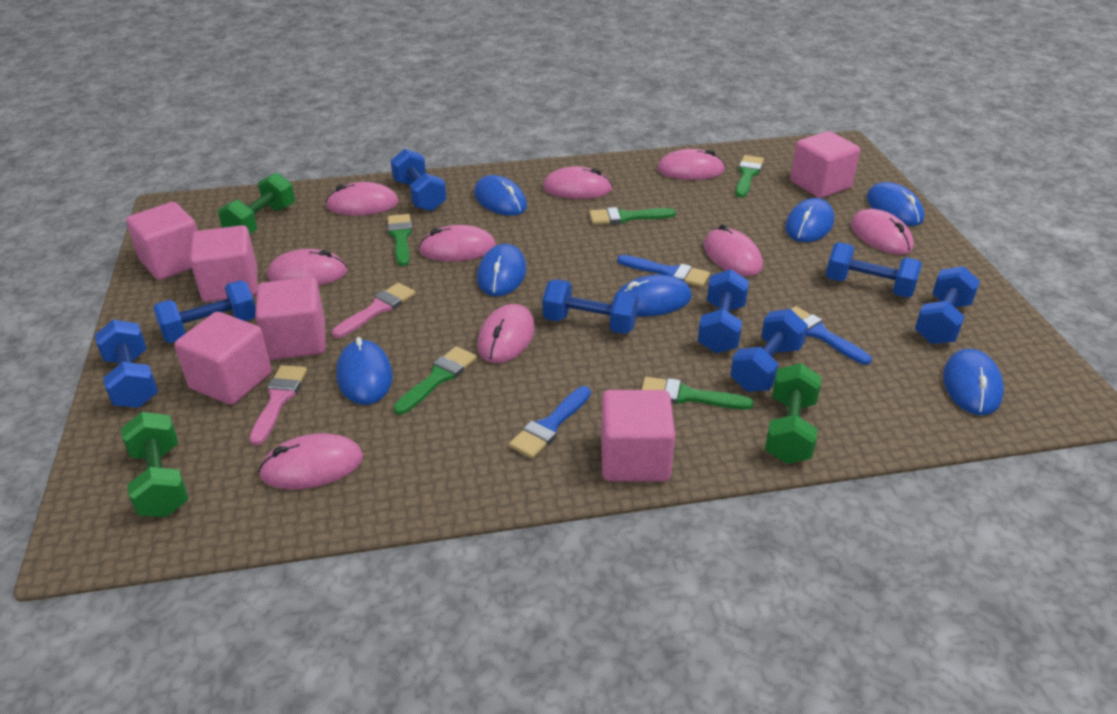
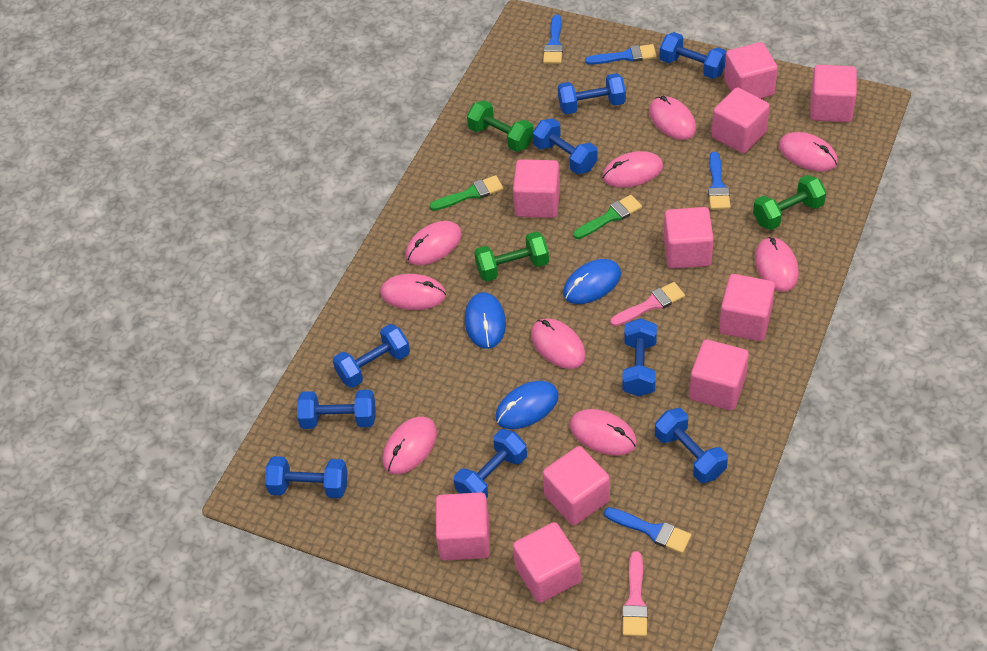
blue brush: 3 -> 4
blue dumbbell: 8 -> 9
blue mouse: 7 -> 3
green brush: 5 -> 2
pink cube: 6 -> 10

